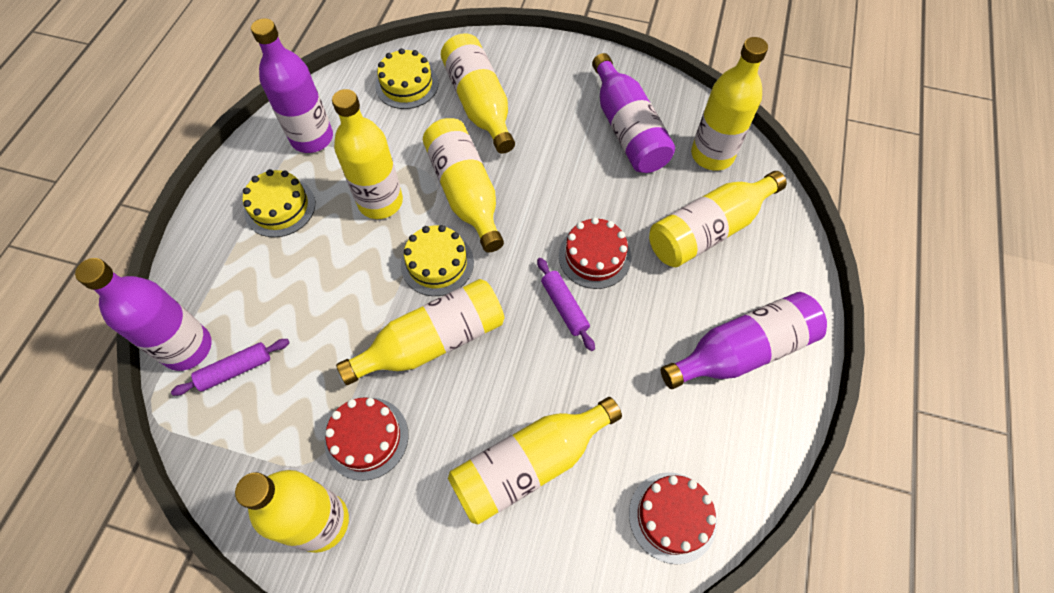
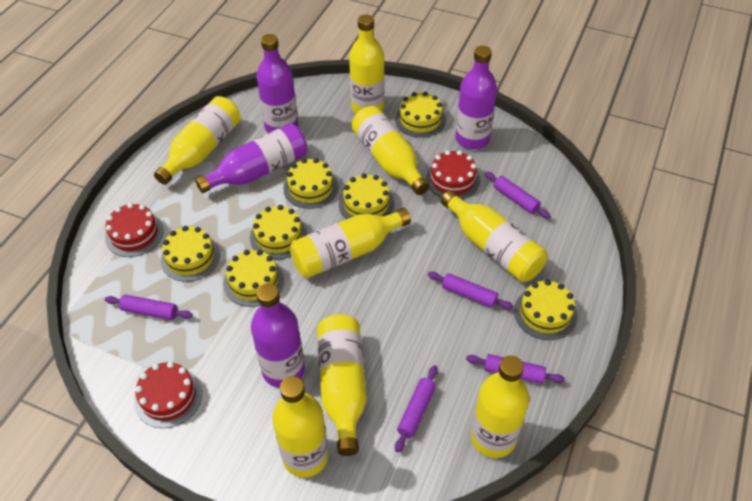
purple rolling pin: 2 -> 5
yellow cake: 3 -> 7

